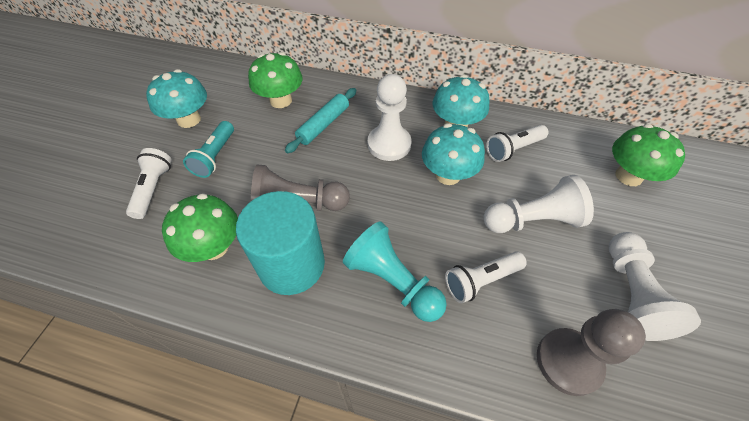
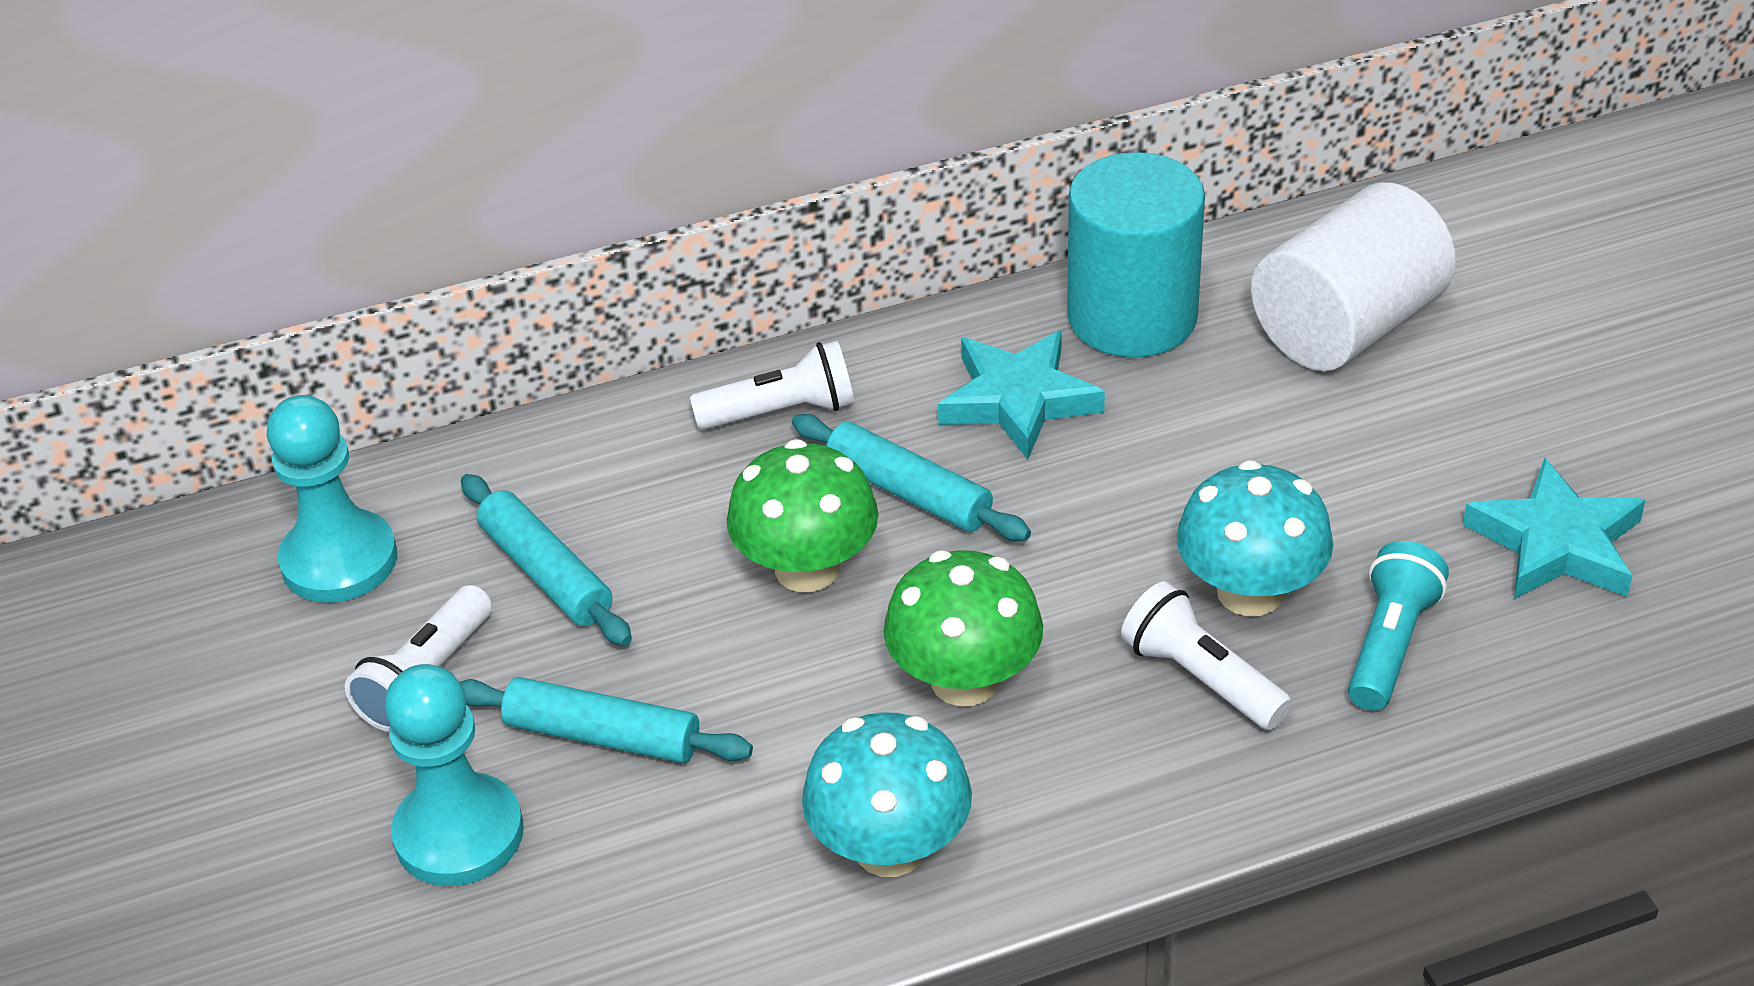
green mushroom: 3 -> 2
grey pawn: 2 -> 0
turquoise mushroom: 3 -> 2
turquoise pawn: 1 -> 2
turquoise rolling pin: 1 -> 3
turquoise star: 0 -> 2
white cylinder: 0 -> 1
white pawn: 3 -> 0

